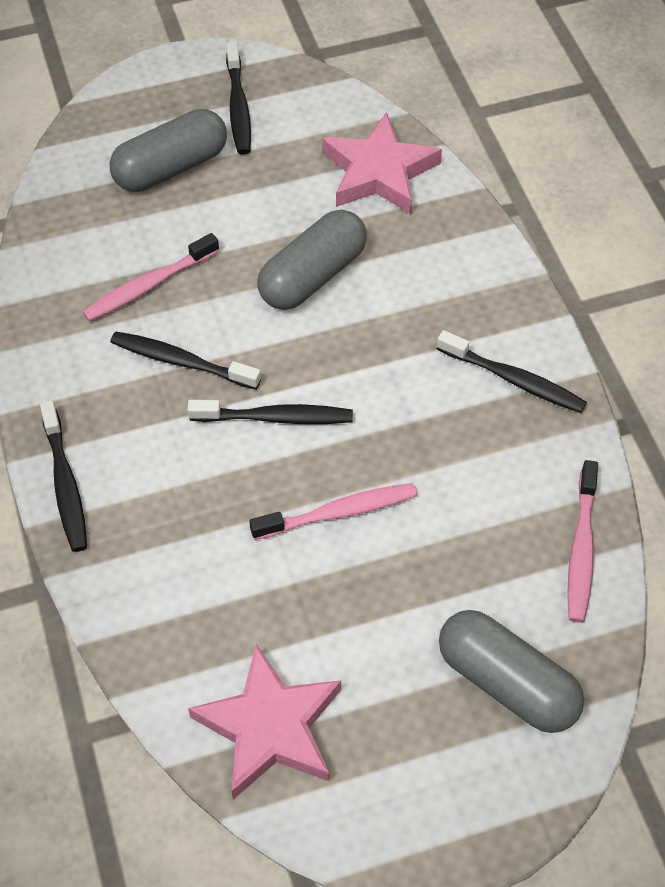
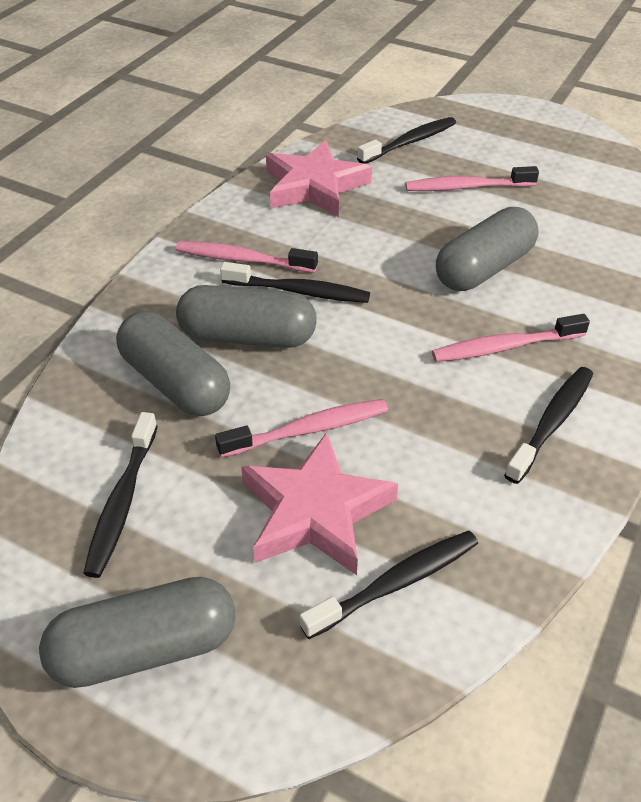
grey capsule: 3 -> 4
pink toothbrush: 3 -> 4

